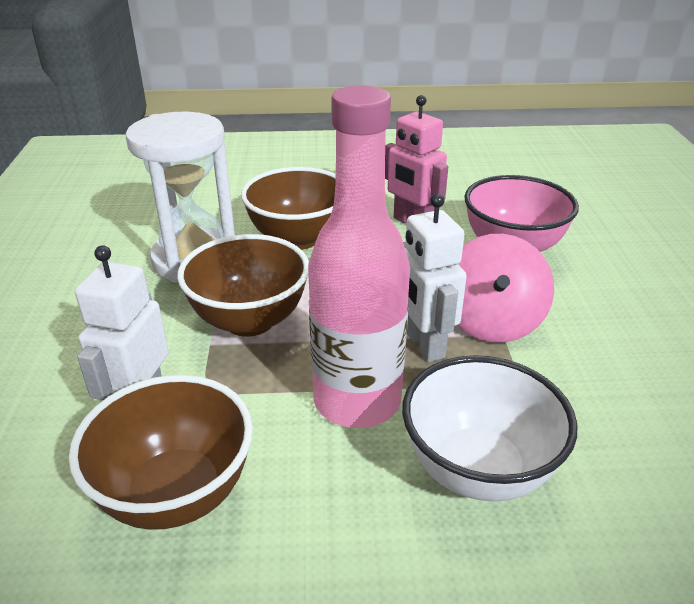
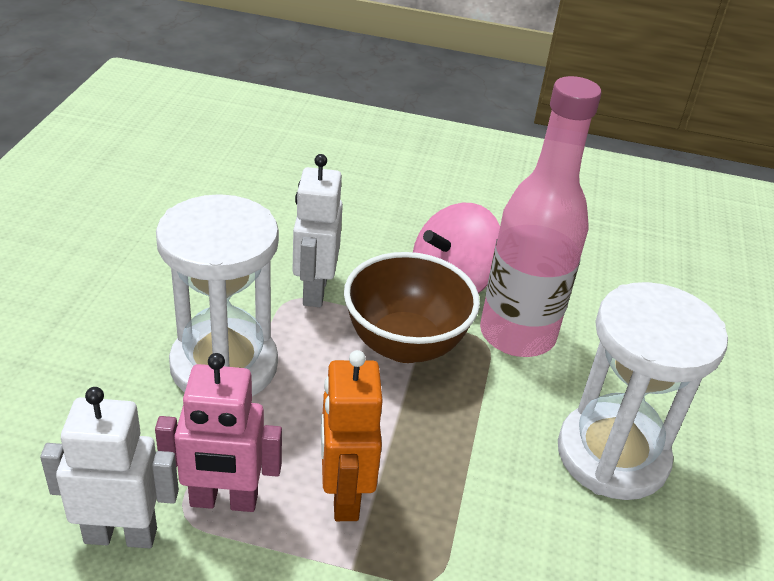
brown bowl: 3 -> 1
orange robot: 0 -> 1
pink bowl: 1 -> 0
white bowl: 1 -> 0
white hourglass: 1 -> 2

